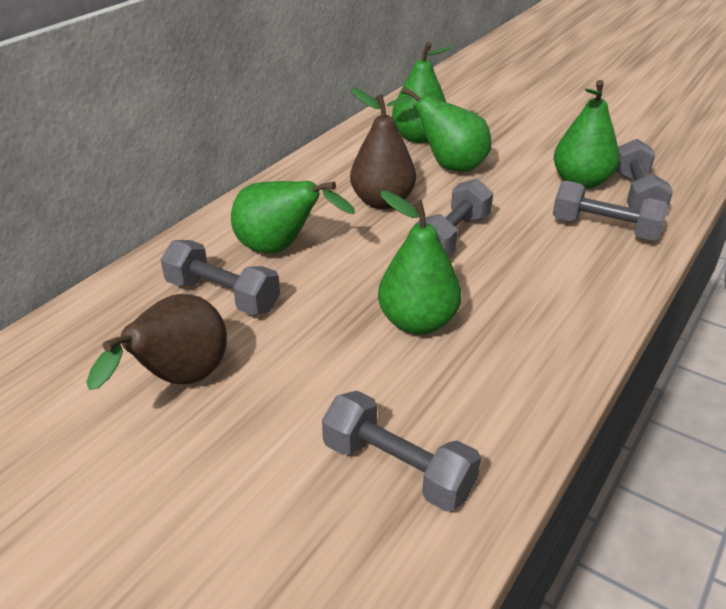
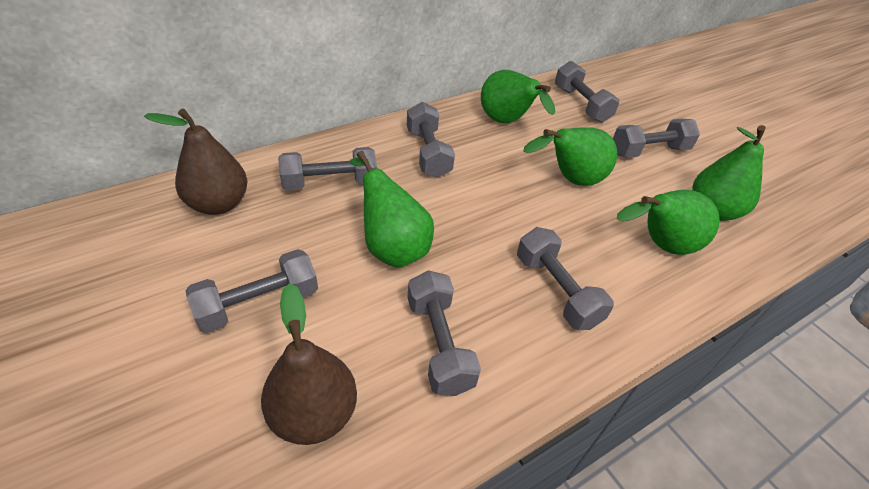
grey dumbbell: 5 -> 7

